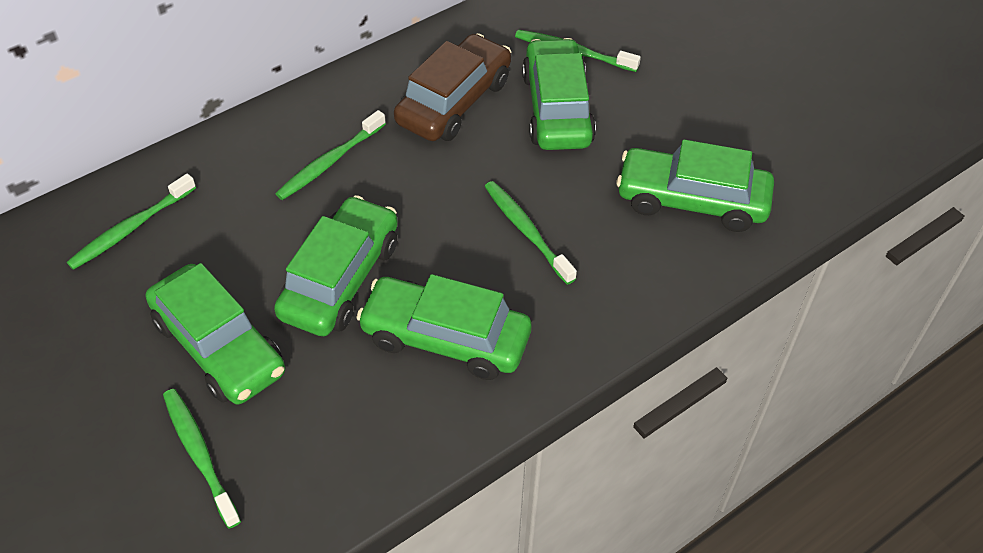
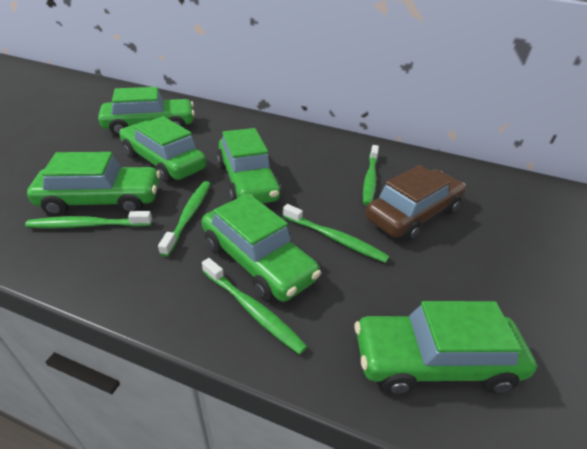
green car: 5 -> 6

